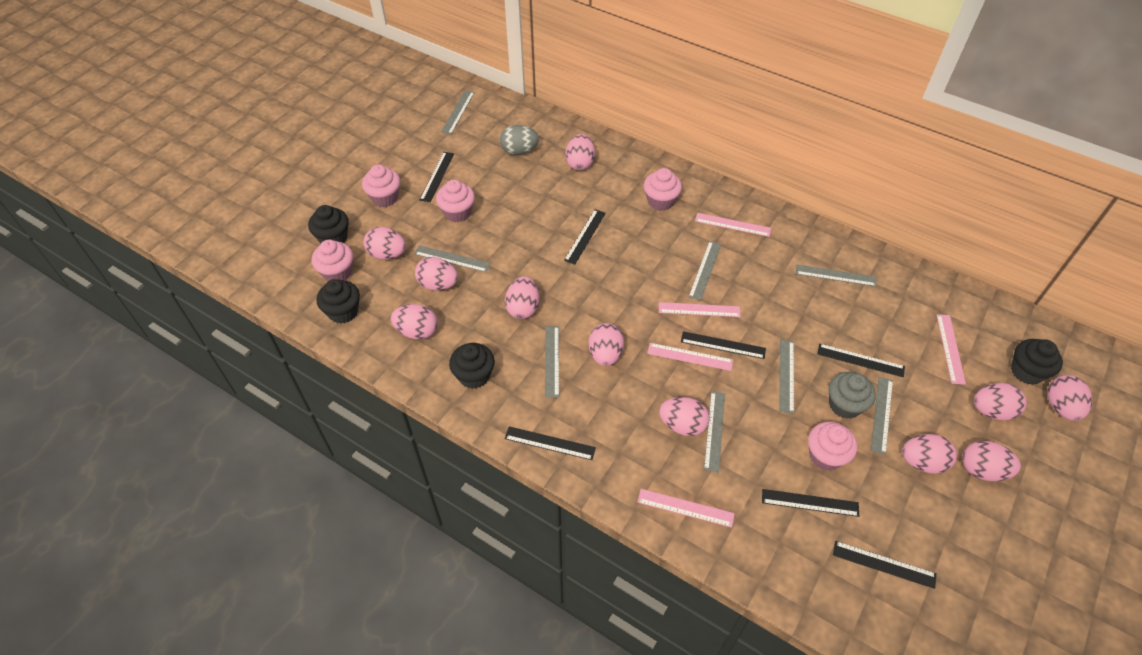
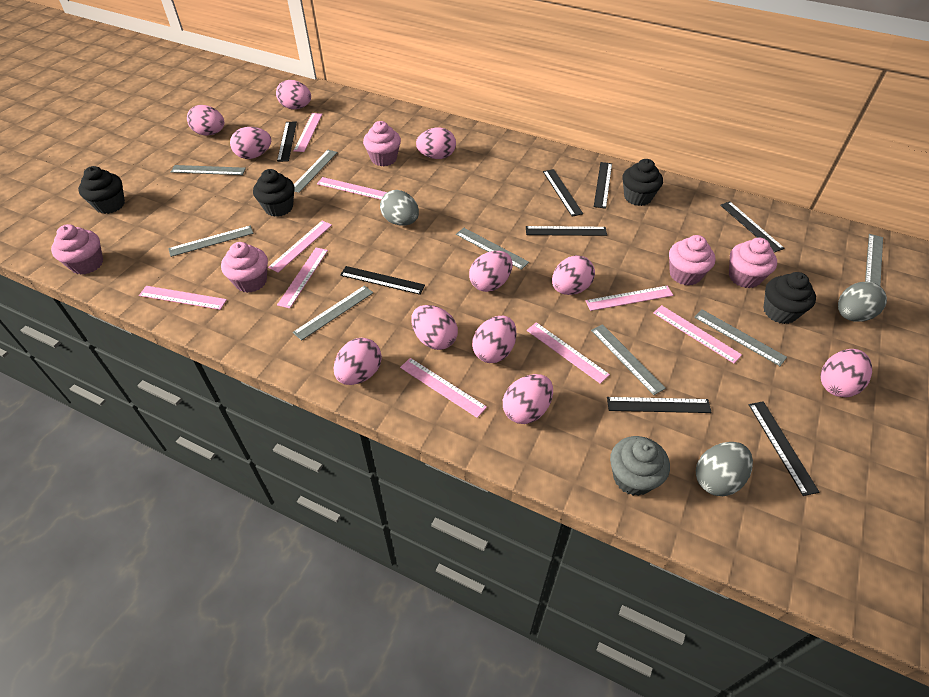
black ruler: 7 -> 8
grey egg: 1 -> 3
pink ruler: 5 -> 9

